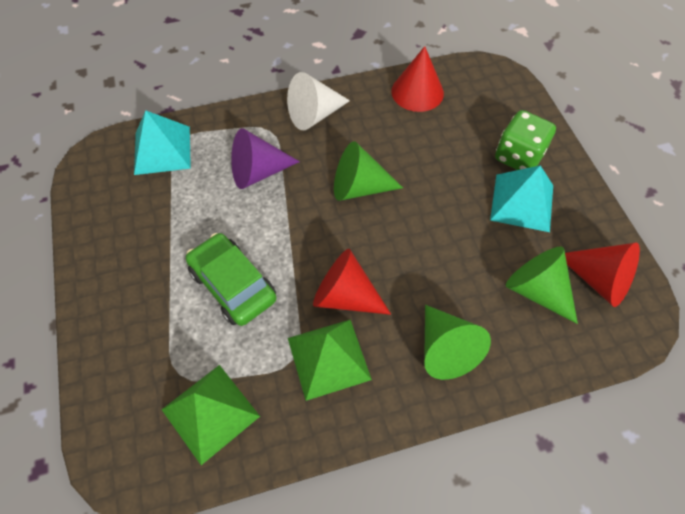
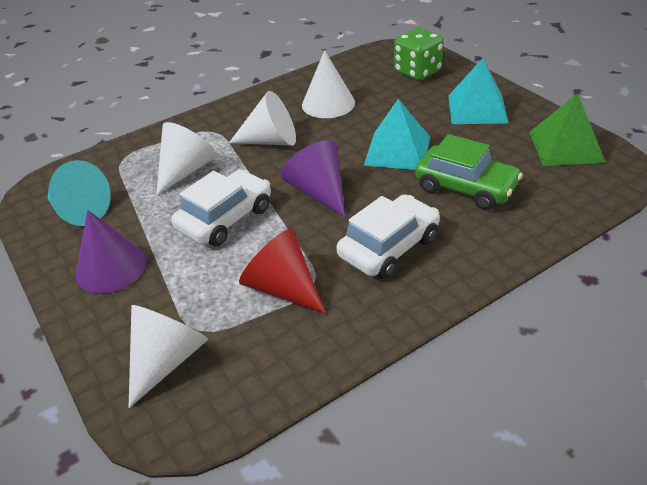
green cone: 3 -> 0
green pyramid: 2 -> 1
purple cone: 1 -> 2
red cone: 3 -> 1
turquoise cone: 0 -> 1
white car: 0 -> 2
white cone: 1 -> 4

